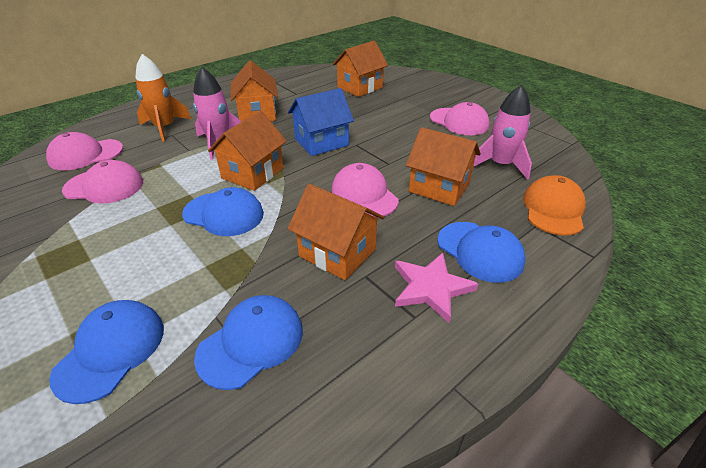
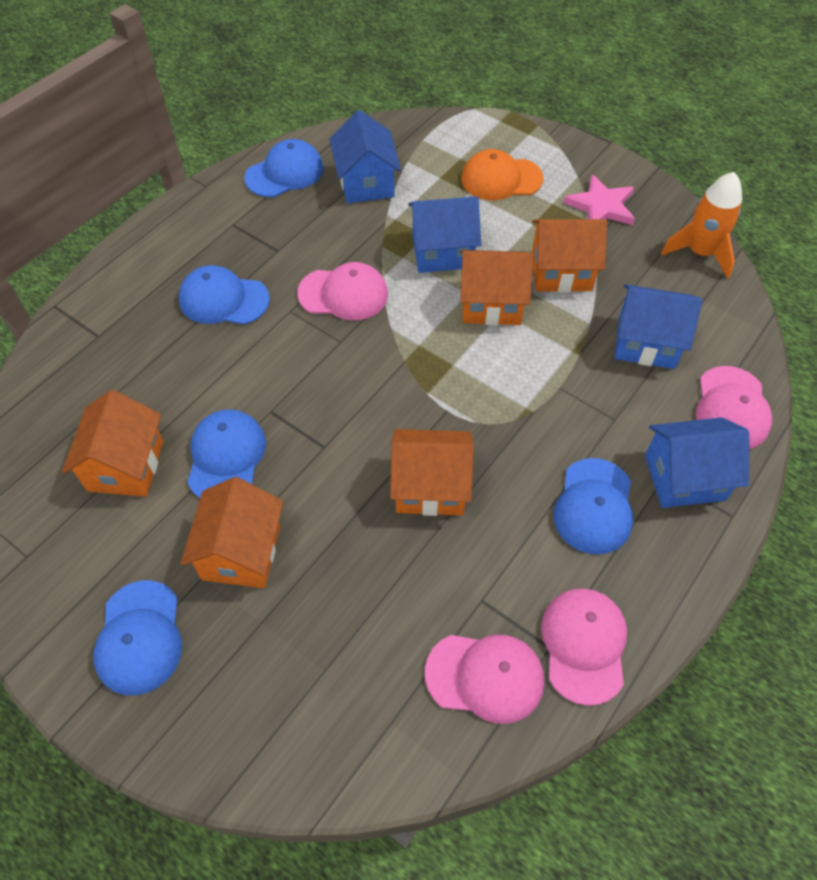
blue cap: 4 -> 5
blue house: 1 -> 4
pink rocket: 2 -> 0

